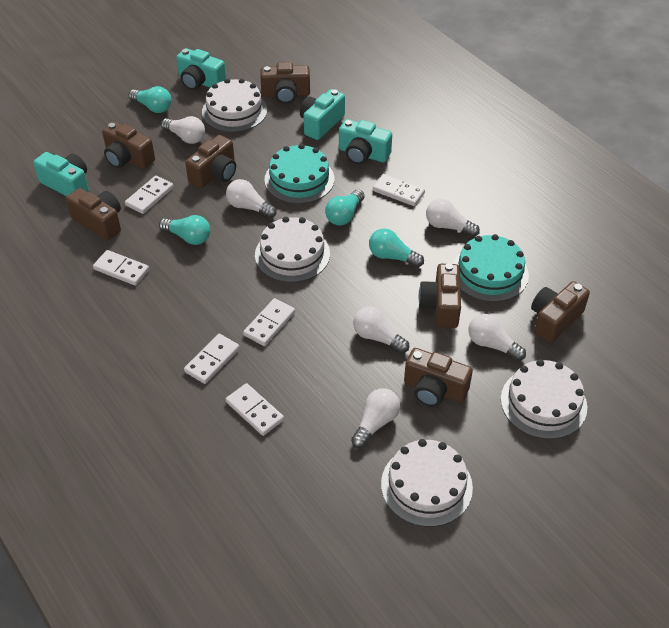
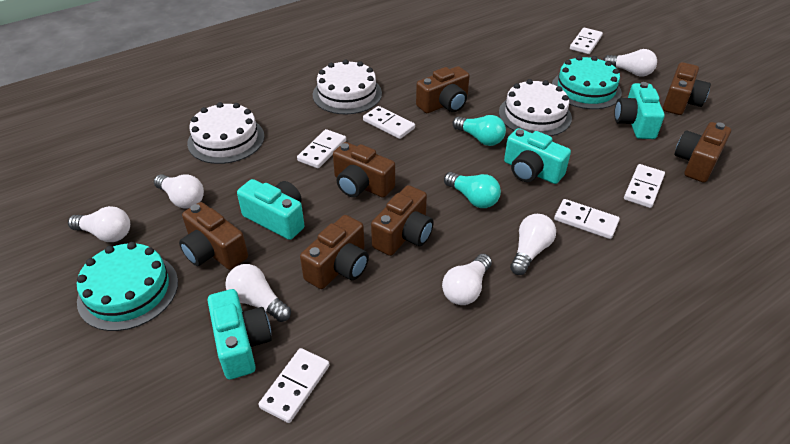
turquoise light bulb: 4 -> 2
white cake: 4 -> 3

